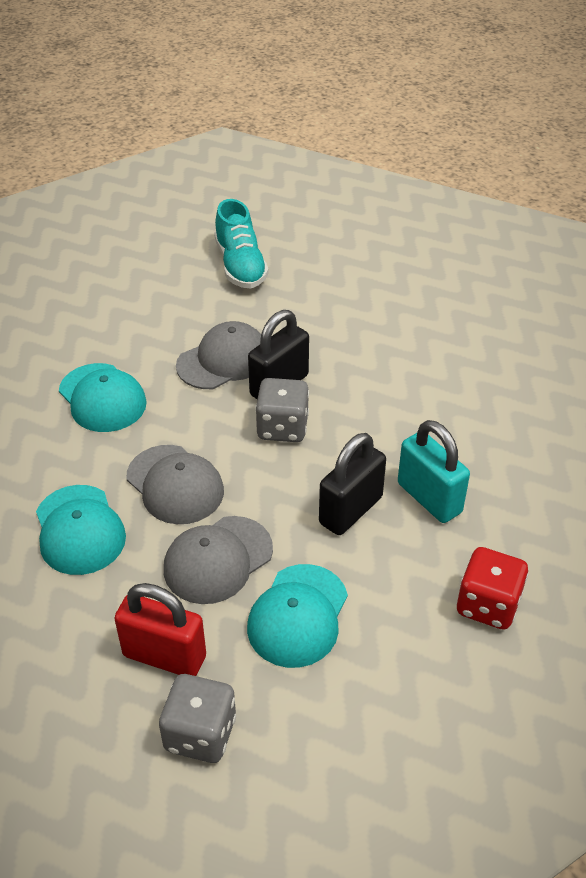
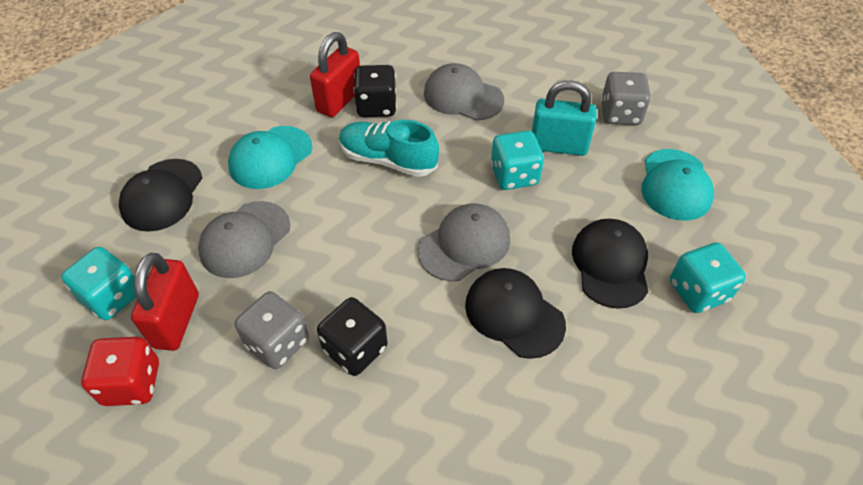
black cap: 0 -> 3
black dice: 0 -> 2
black padlock: 2 -> 0
red padlock: 1 -> 2
turquoise cap: 3 -> 2
turquoise dice: 0 -> 3

